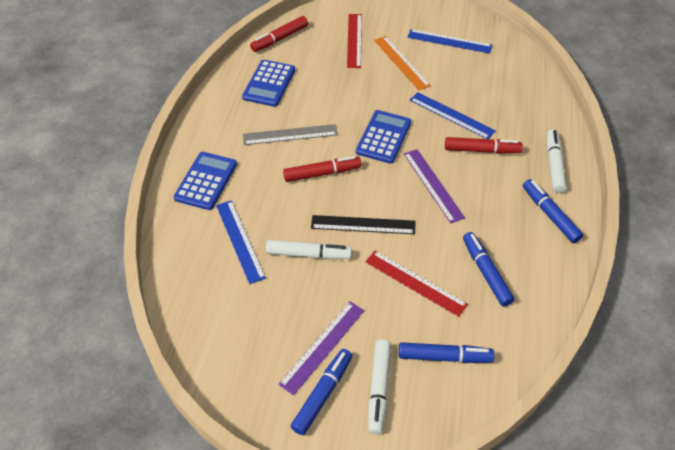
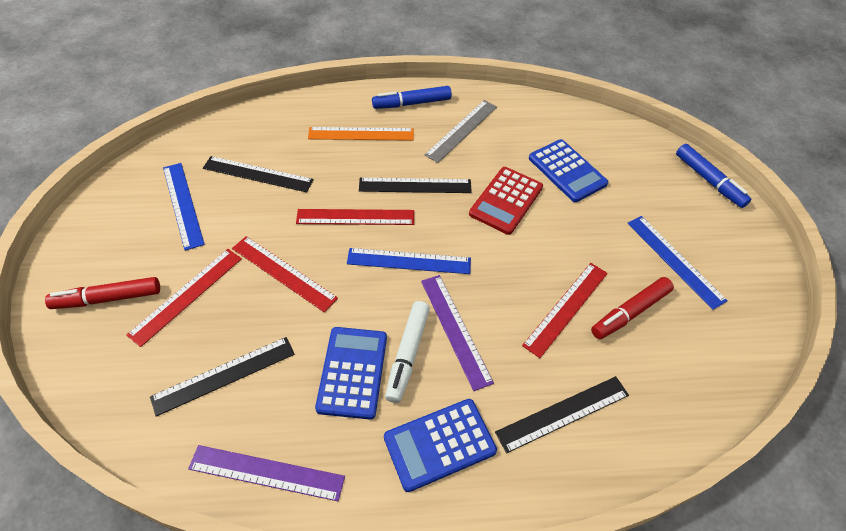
black ruler: 1 -> 4
blue marker: 4 -> 2
red calculator: 0 -> 1
red marker: 3 -> 2
red ruler: 2 -> 4
white marker: 3 -> 1

